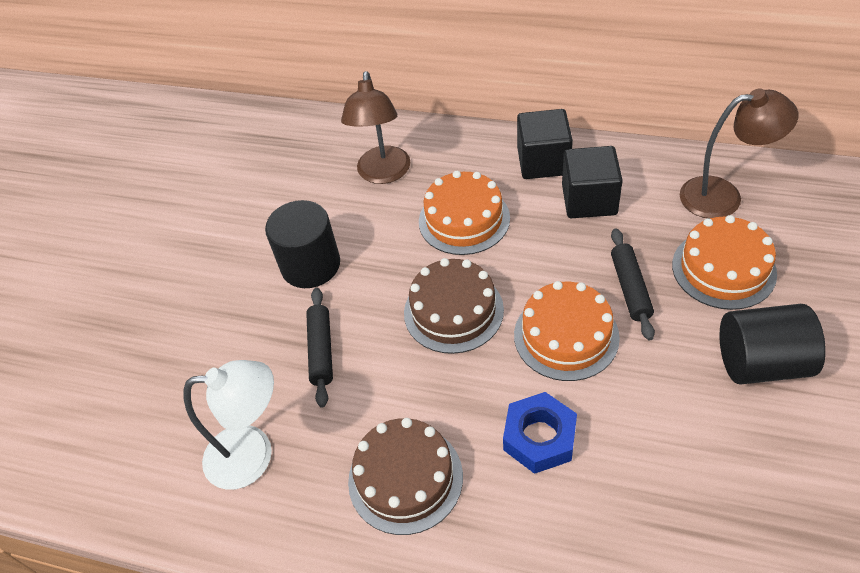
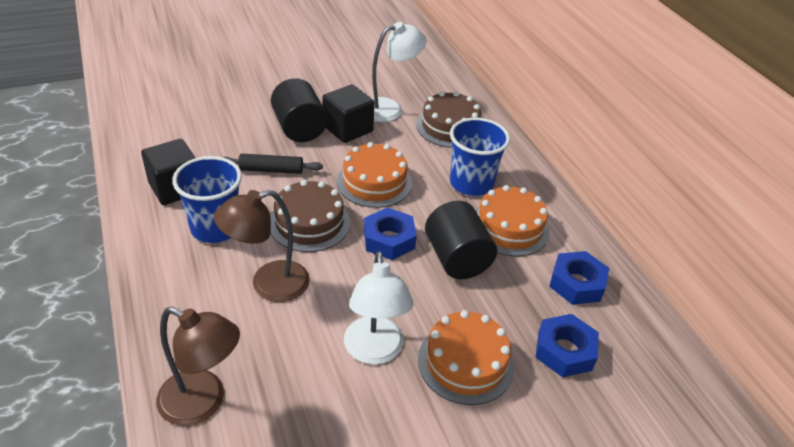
black rolling pin: 2 -> 1
blue cup: 0 -> 2
blue nut: 1 -> 3
white lamp: 1 -> 2

